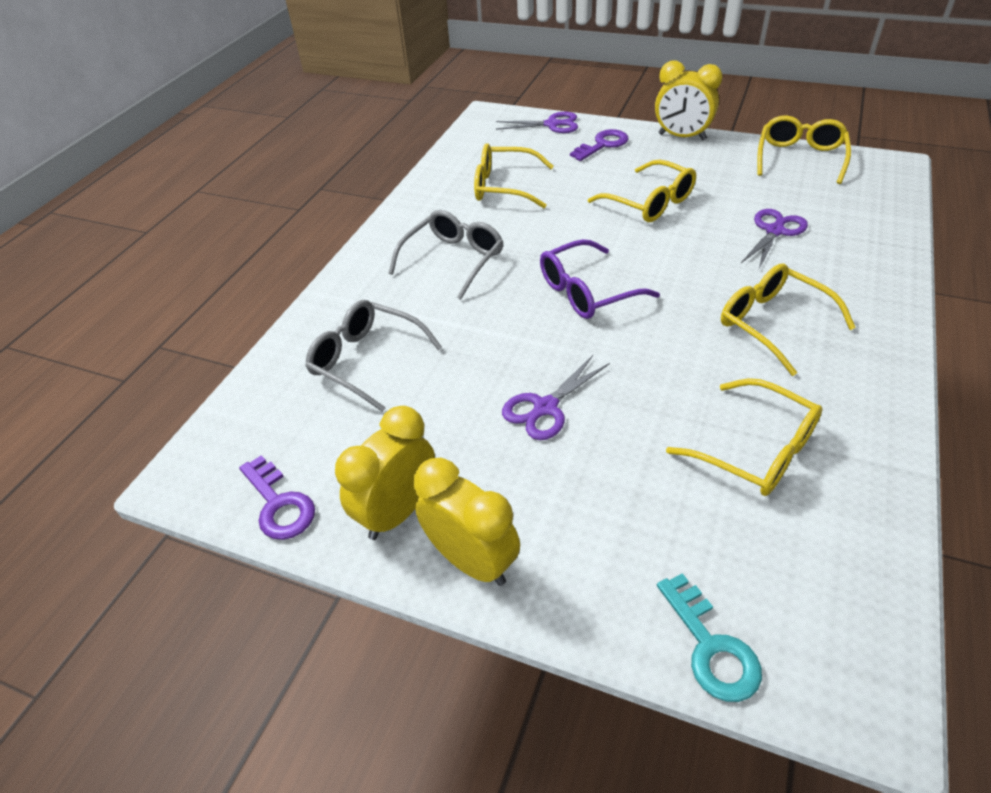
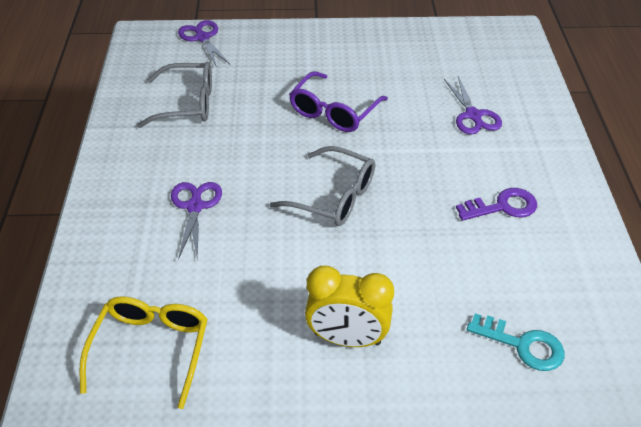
purple key: 2 -> 1
yellow clock: 3 -> 1
yellow glasses: 5 -> 1

